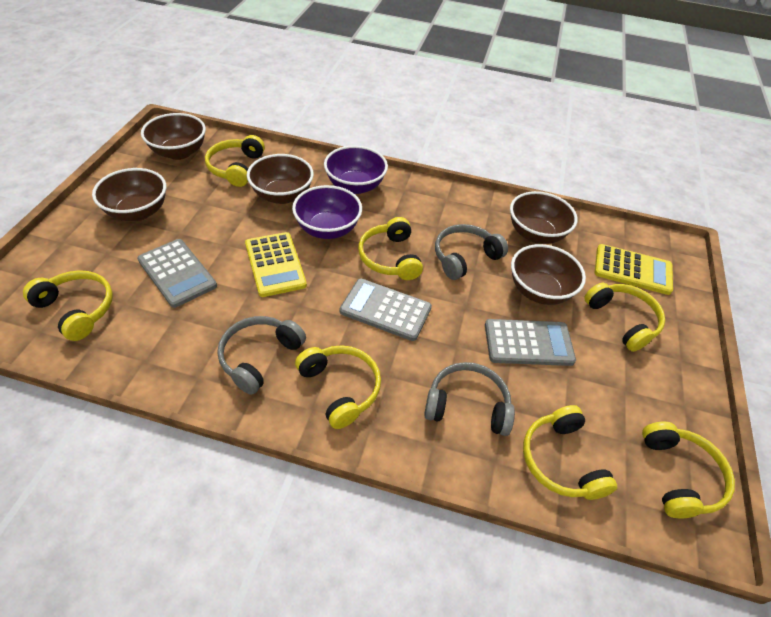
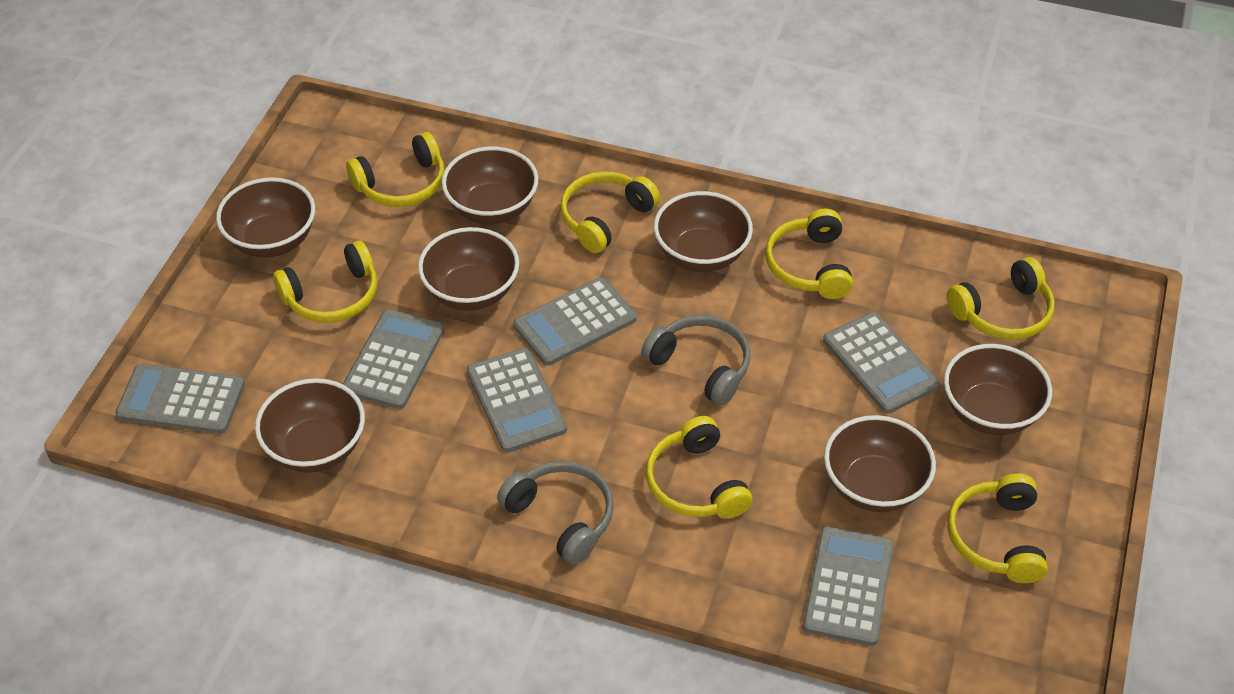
brown bowl: 5 -> 7
grey calculator: 3 -> 6
grey headphones: 3 -> 2
purple bowl: 2 -> 0
yellow calculator: 2 -> 0

